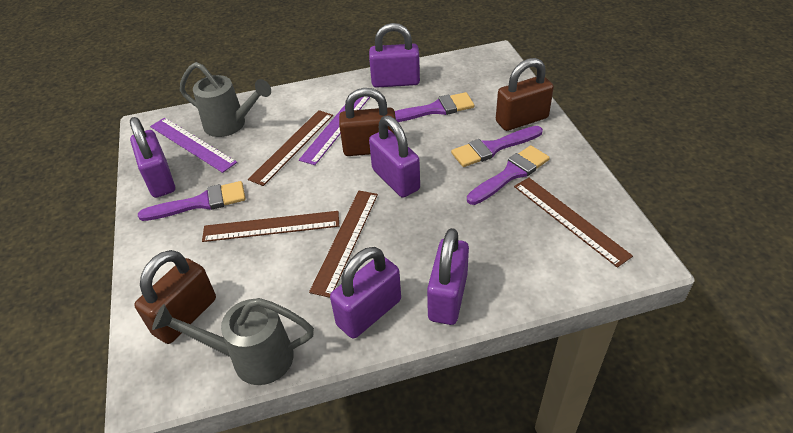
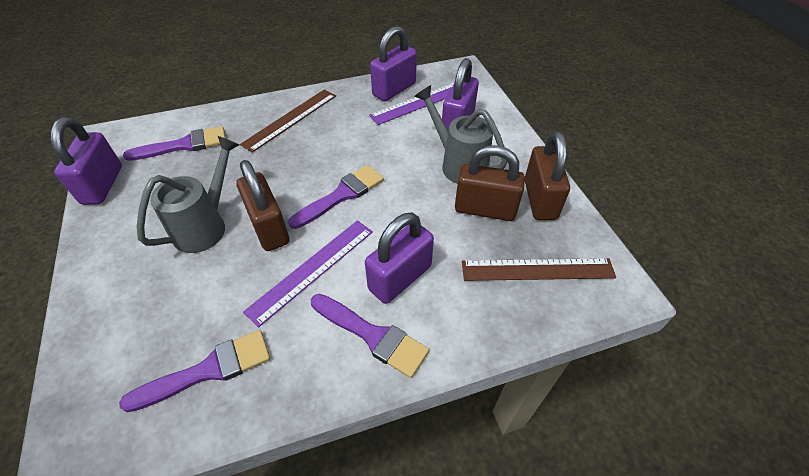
brown ruler: 4 -> 2
purple padlock: 5 -> 4

